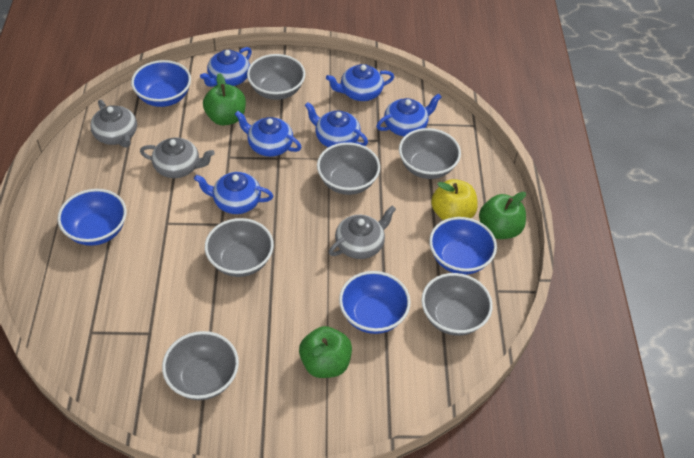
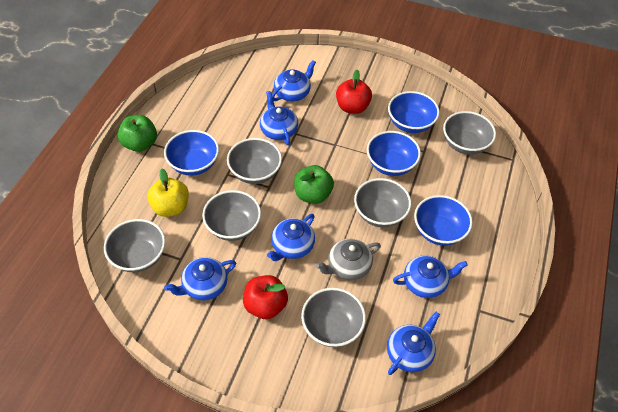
green apple: 3 -> 2
grey teapot: 3 -> 1
red apple: 0 -> 2

